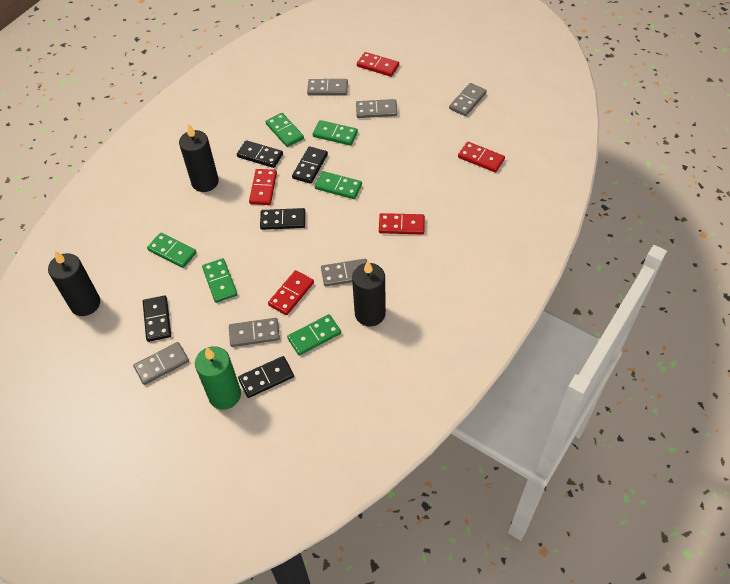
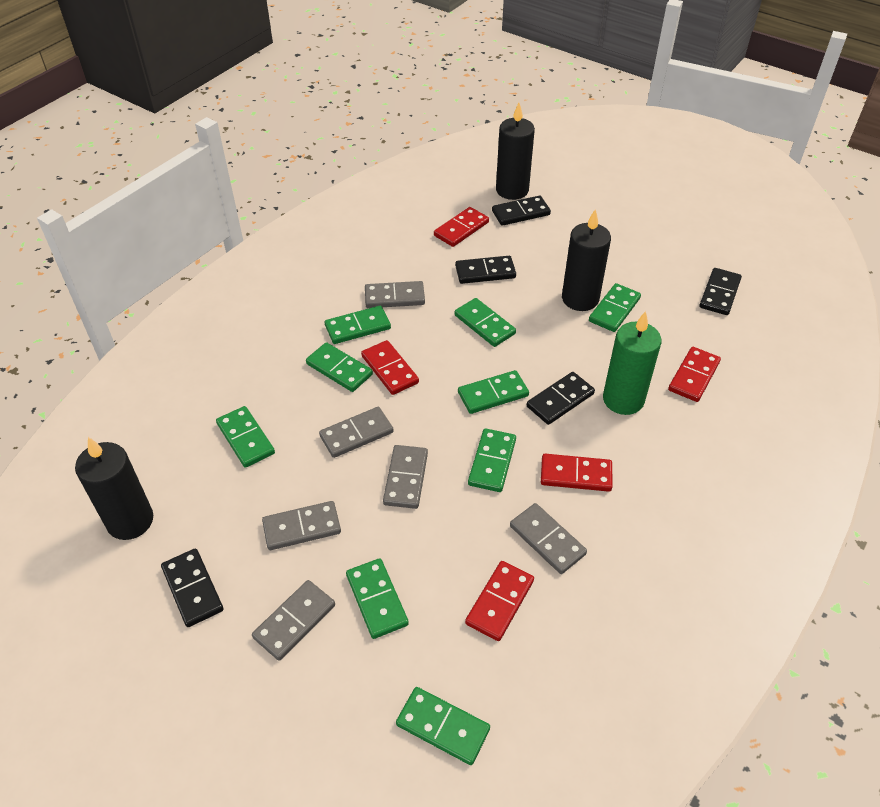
green domino: 6 -> 9

